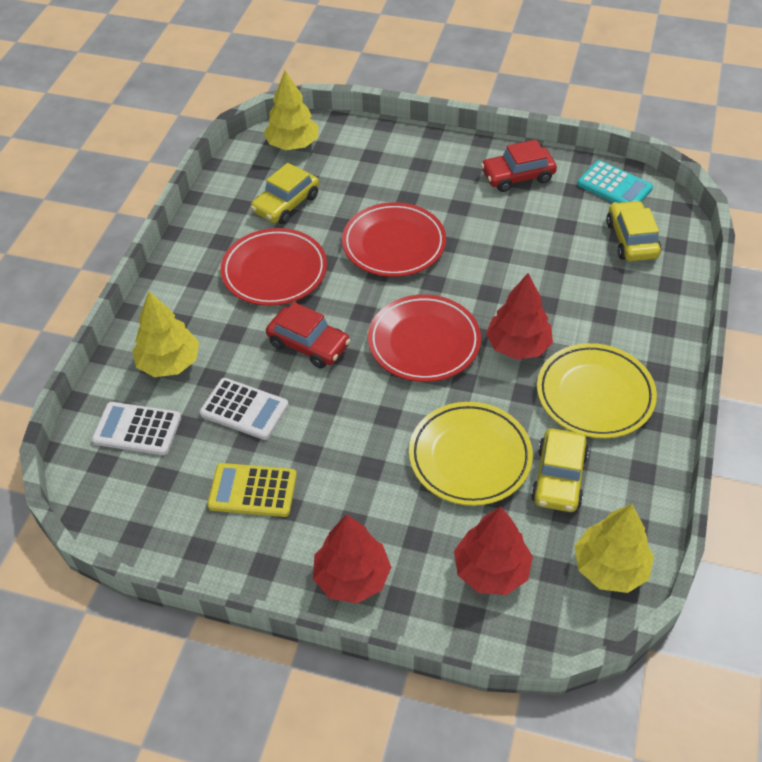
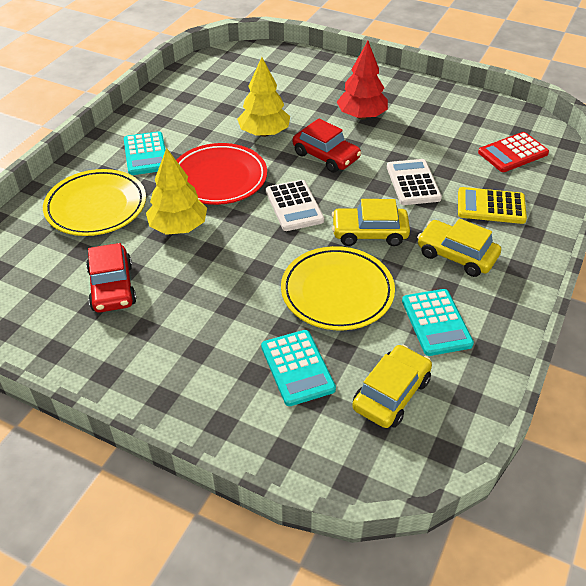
red calculator: 0 -> 1
red plate: 3 -> 1
red tree: 3 -> 1
turquoise calculator: 1 -> 3
yellow tree: 3 -> 2

